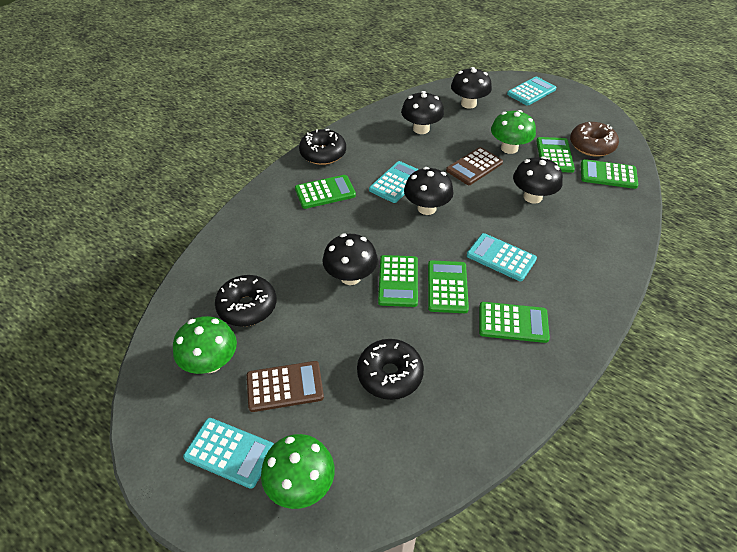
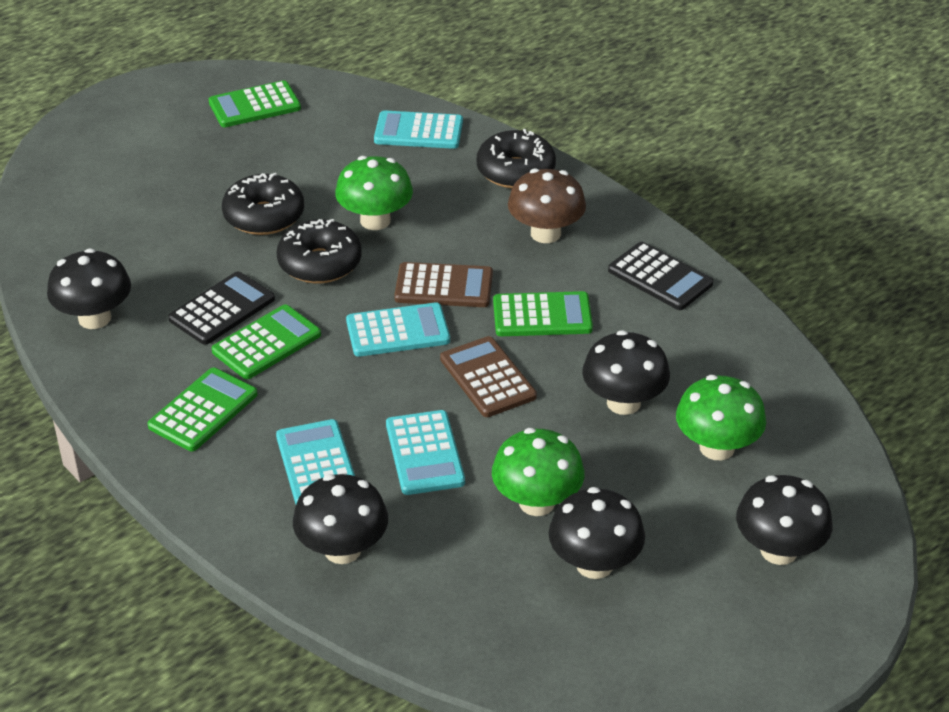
black calculator: 0 -> 2
brown donut: 1 -> 0
brown mushroom: 0 -> 1
green calculator: 6 -> 4

